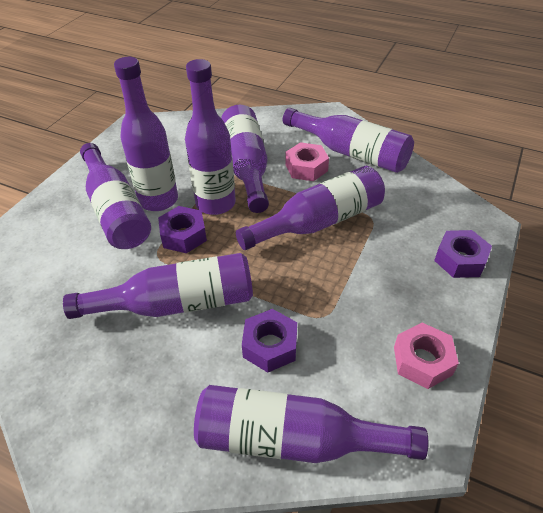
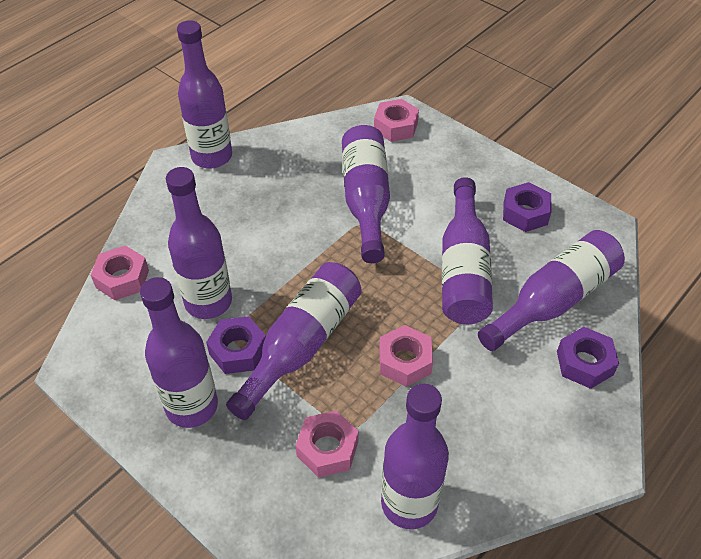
pink nut: 2 -> 4

